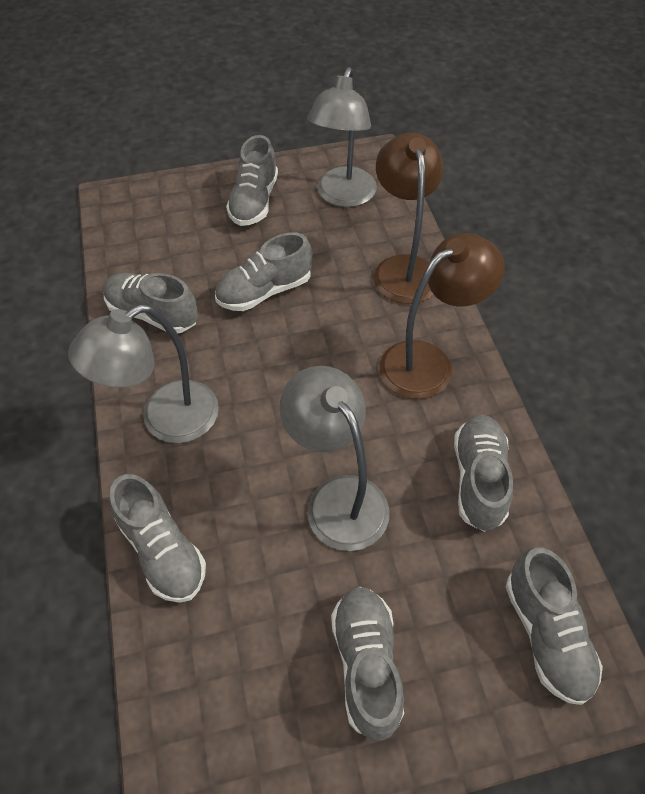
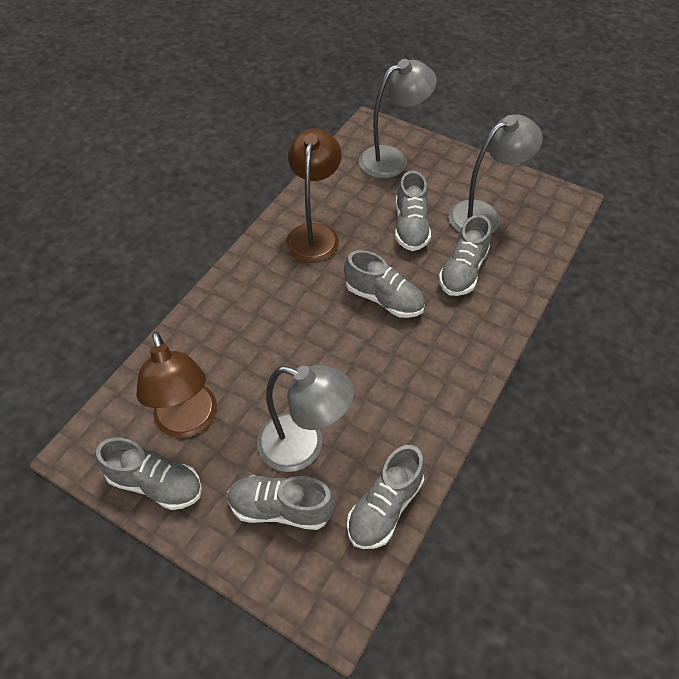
grey shoe: 7 -> 6

